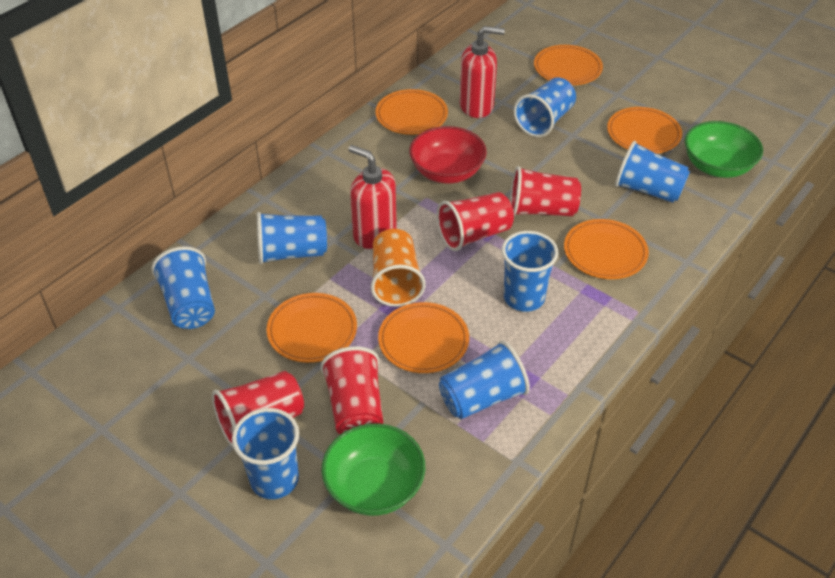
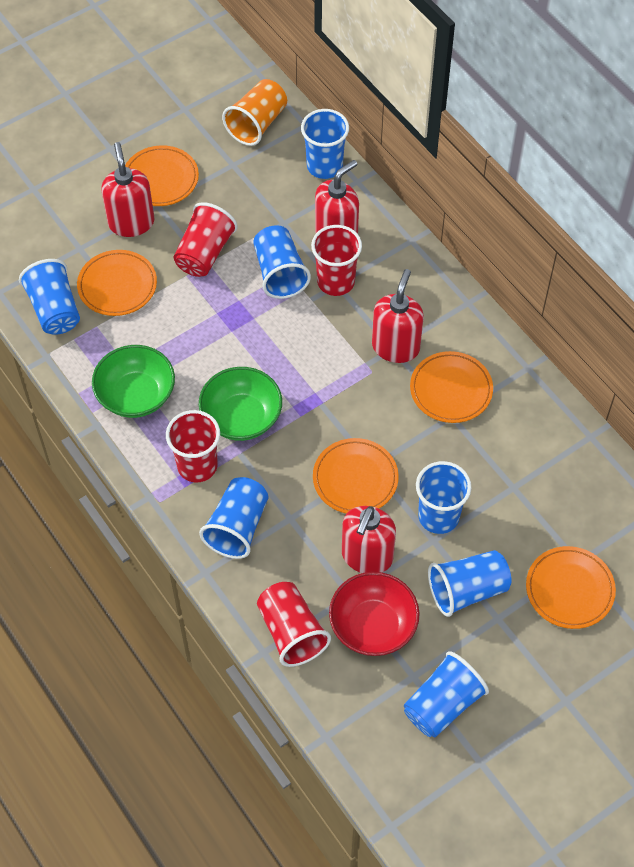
orange plate: 6 -> 5
red soap dispenser: 2 -> 4

